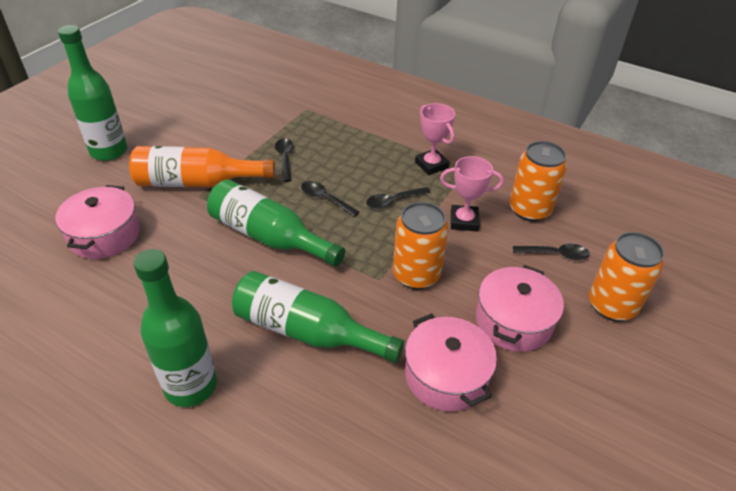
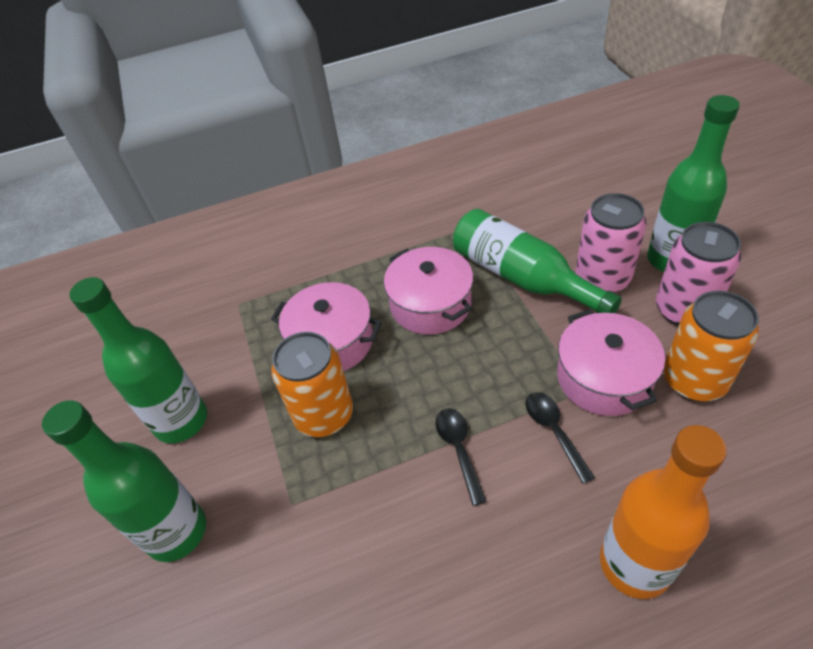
black spoon: 4 -> 2
orange can: 3 -> 2
pink can: 0 -> 2
pink trophy: 2 -> 0

